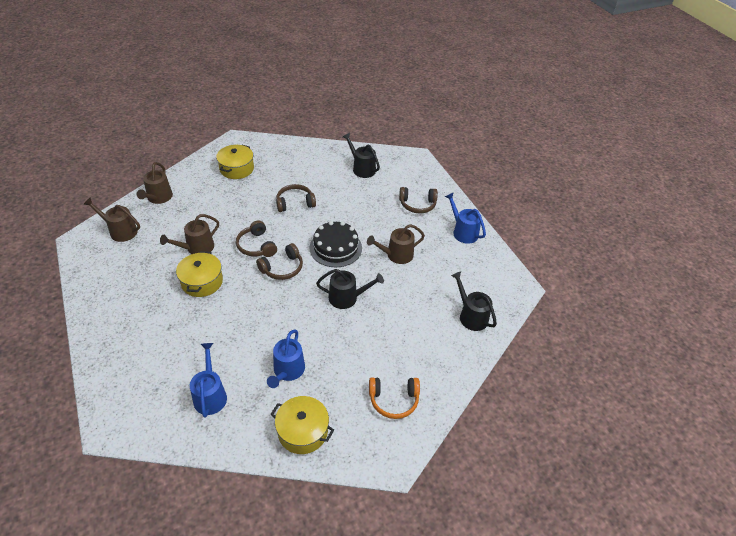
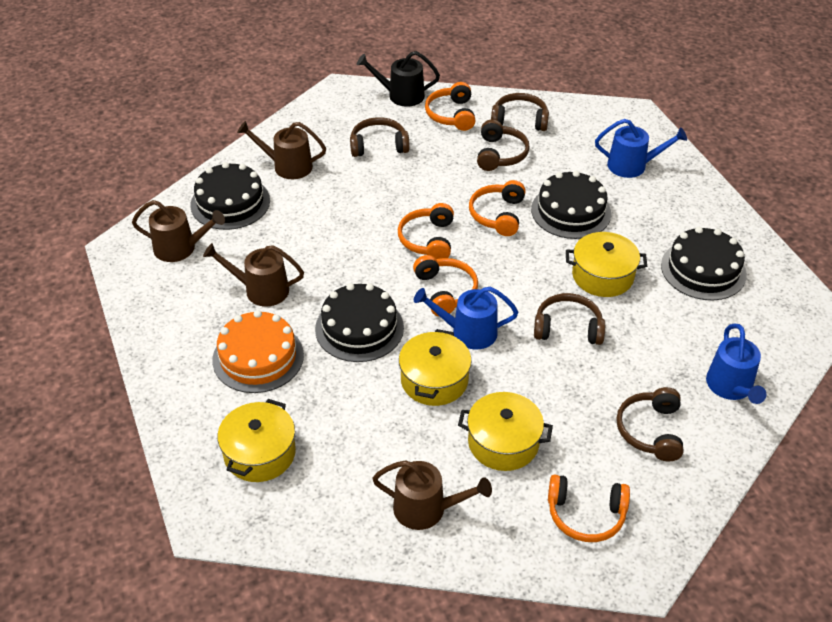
black cake: 1 -> 4
black watering can: 3 -> 1
brown headphones: 4 -> 5
orange cake: 0 -> 1
orange headphones: 1 -> 5
yellow pot: 3 -> 4

